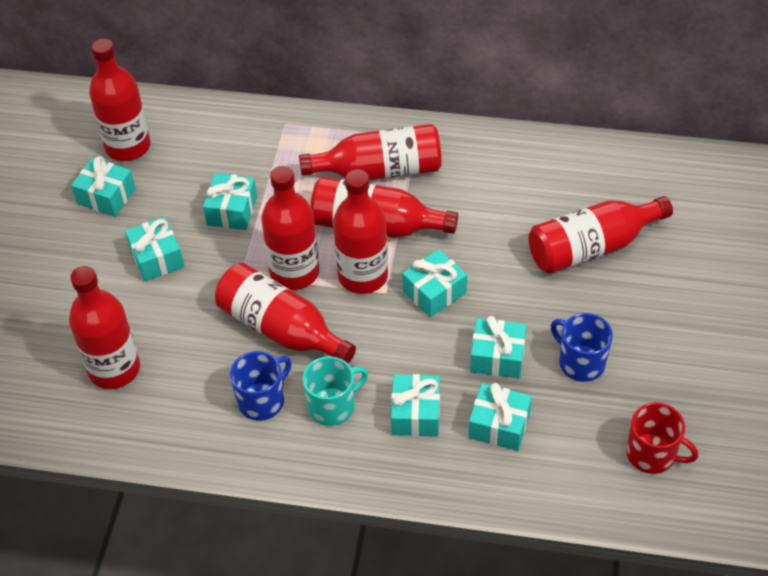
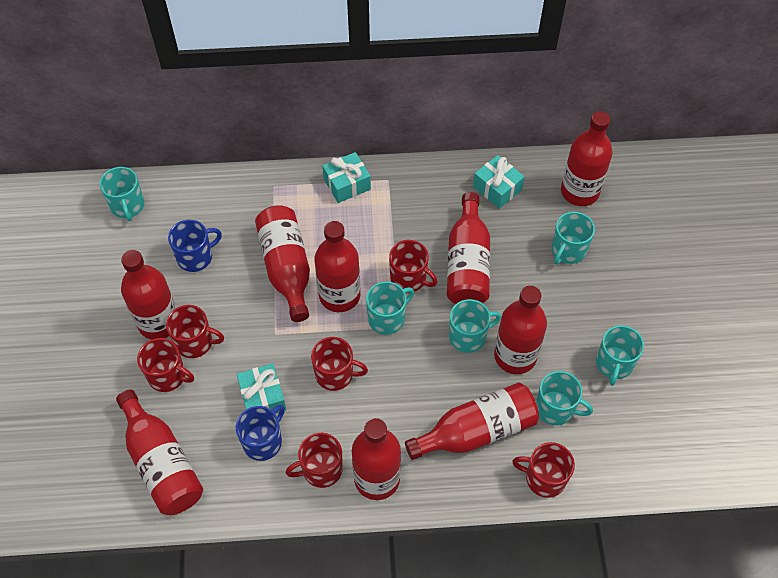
red bottle: 8 -> 9
red mug: 1 -> 6
turquoise gift: 7 -> 3
turquoise mug: 1 -> 6

